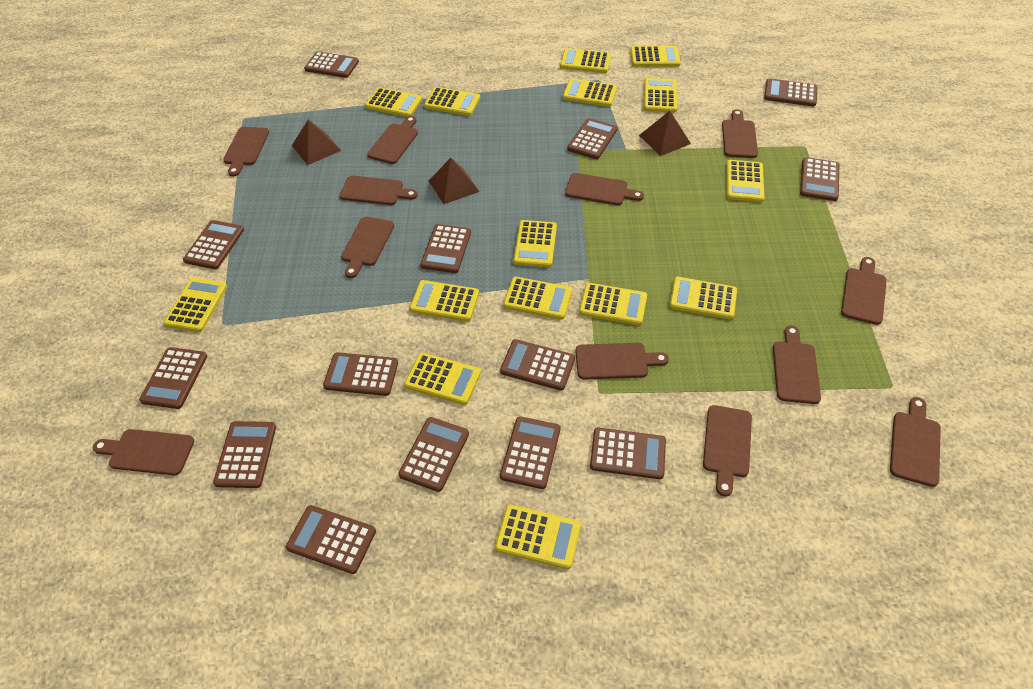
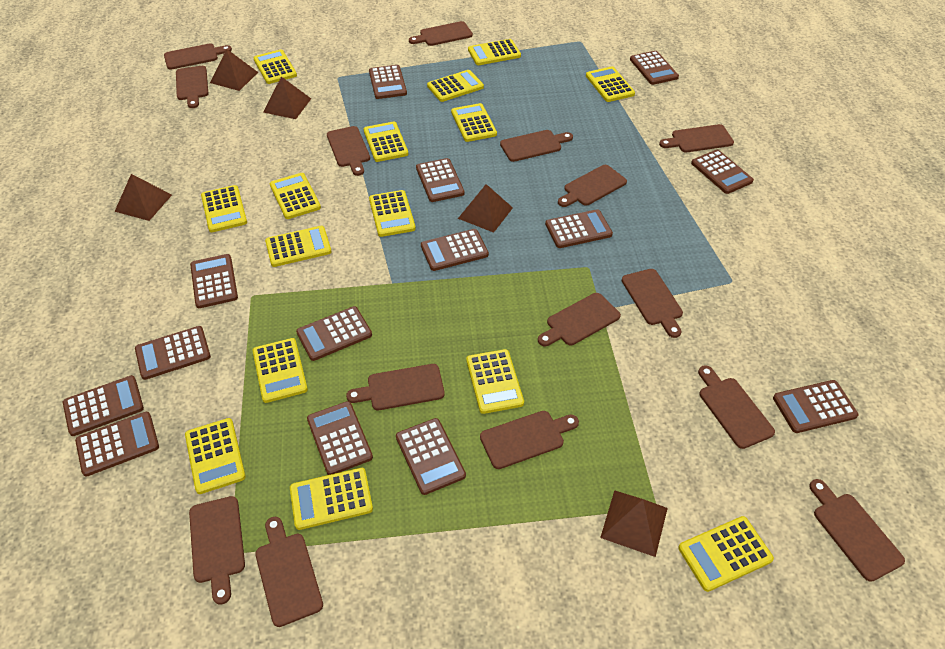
brown cutting board: 12 -> 15
brown pyramid: 3 -> 5

